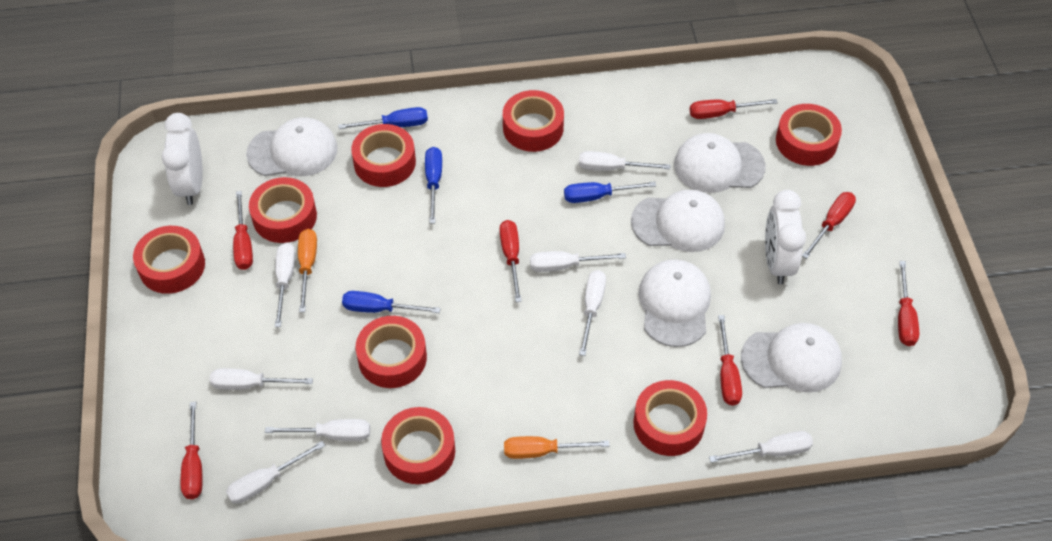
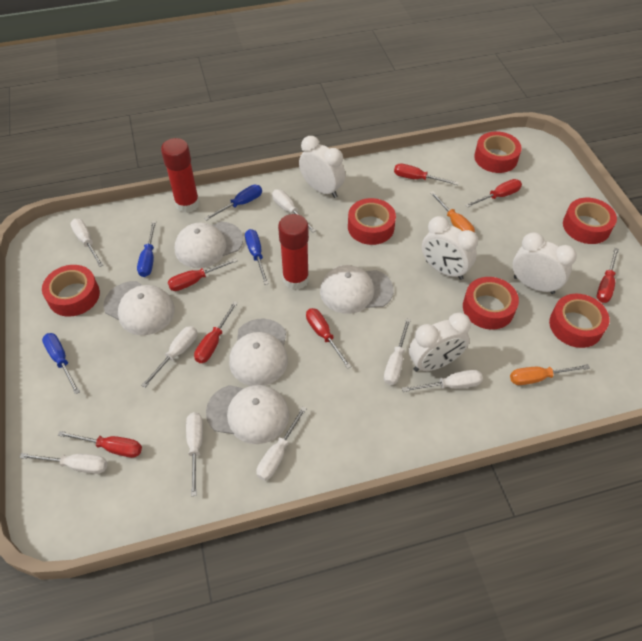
red glue stick: 0 -> 2
red tape: 8 -> 6
white clock: 2 -> 4

